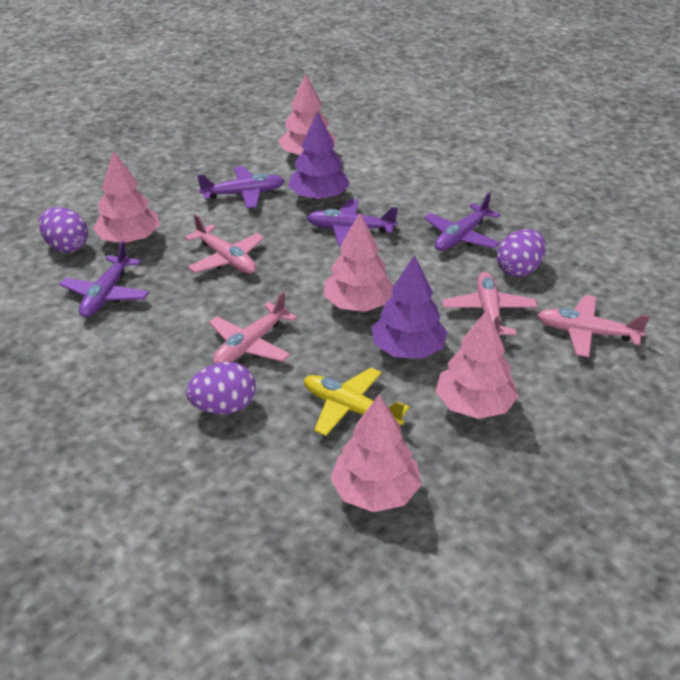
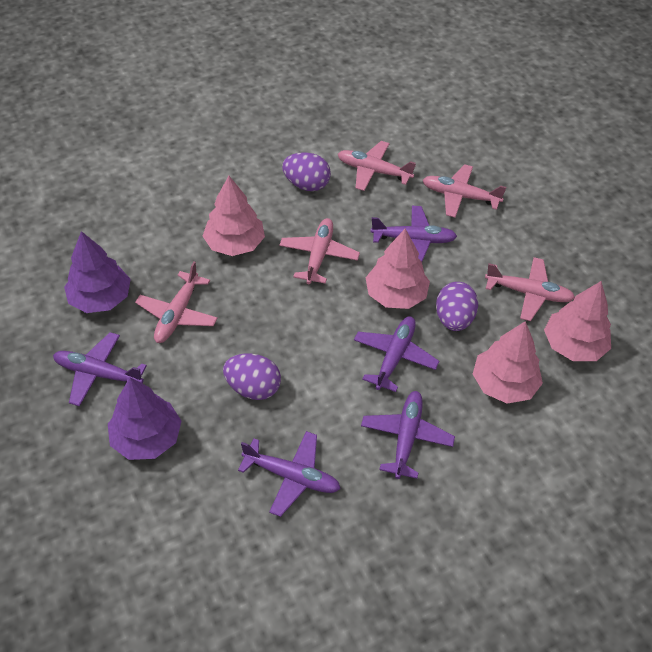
pink plane: 4 -> 5
pink tree: 5 -> 4
purple plane: 4 -> 5
yellow plane: 1 -> 0

